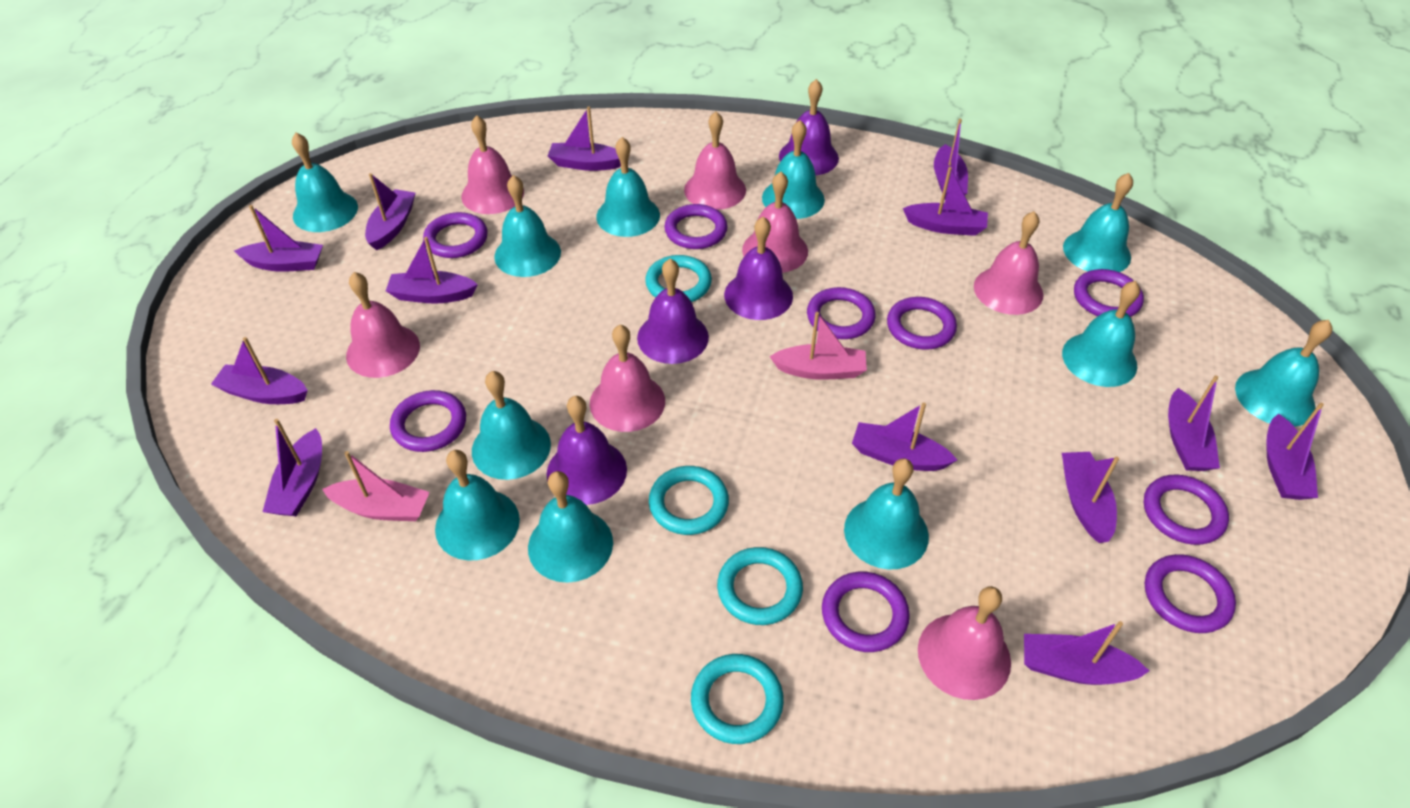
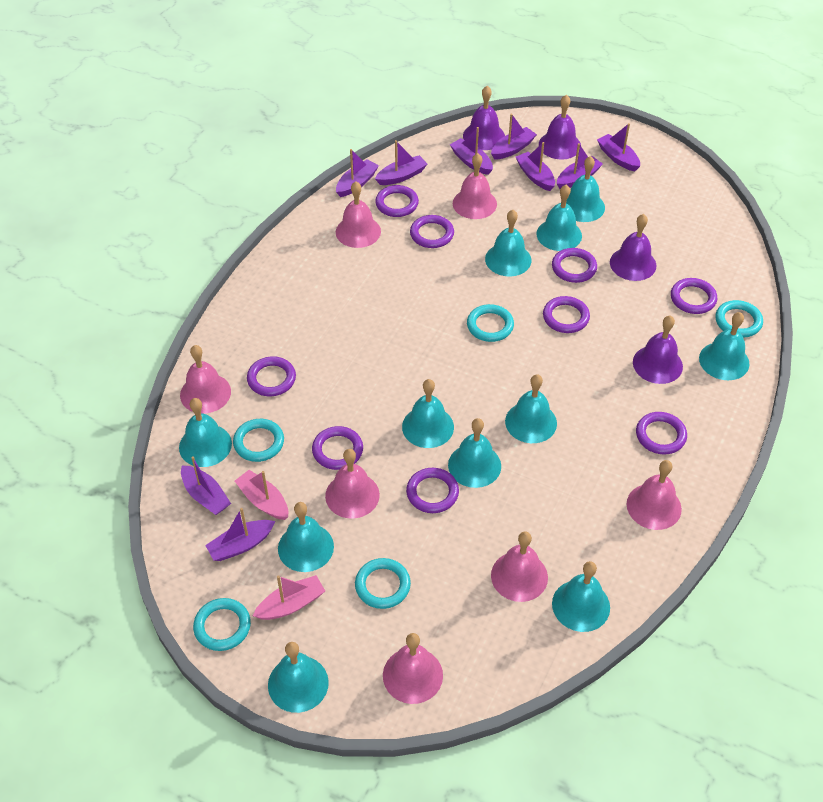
purple boat: 13 -> 9
turquoise ring: 4 -> 5

